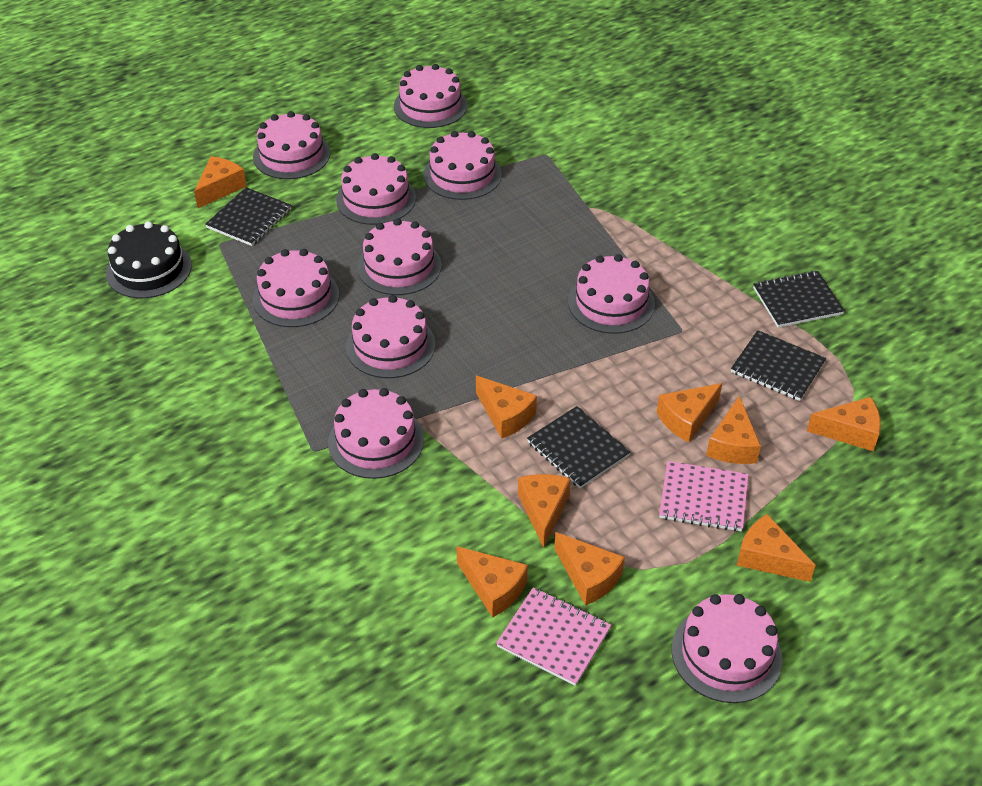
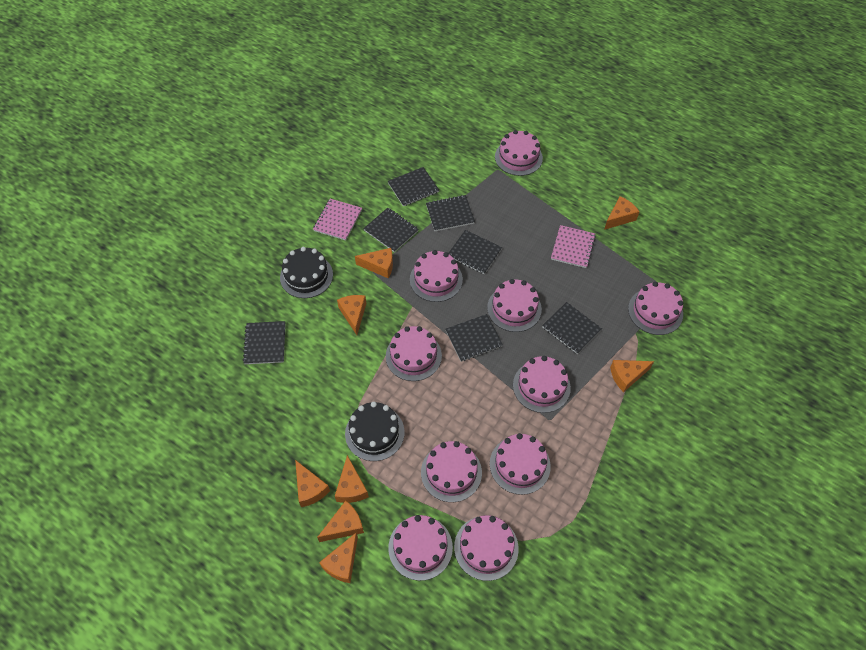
black cake: 1 -> 2
black notebook: 4 -> 7
orange cheese: 9 -> 8

